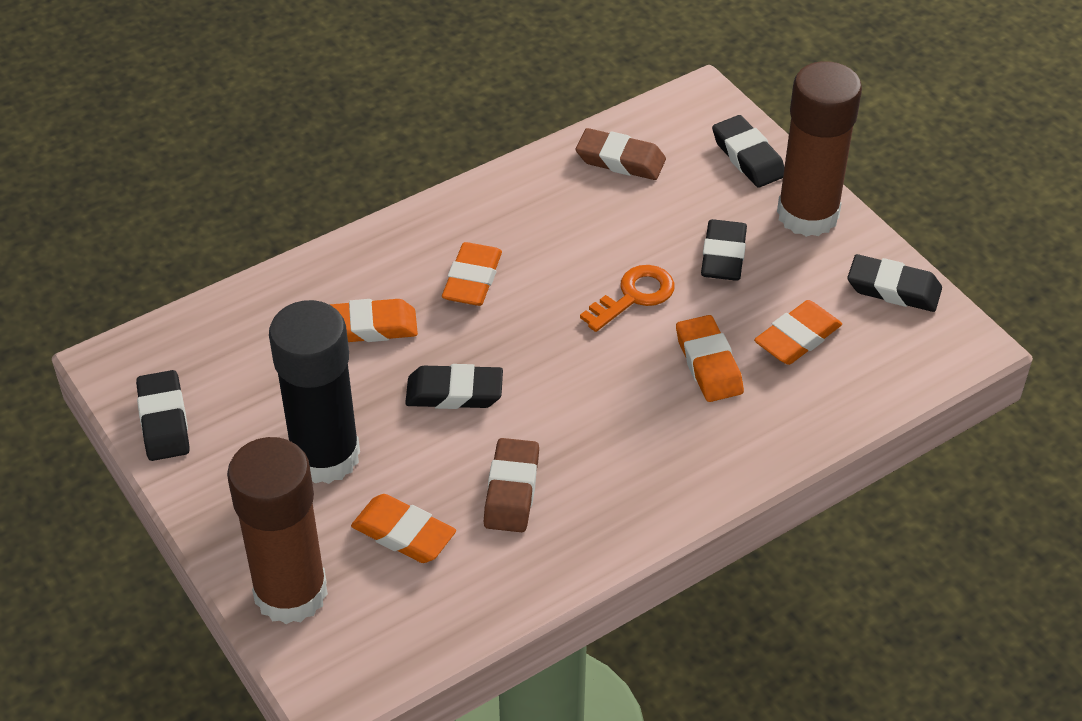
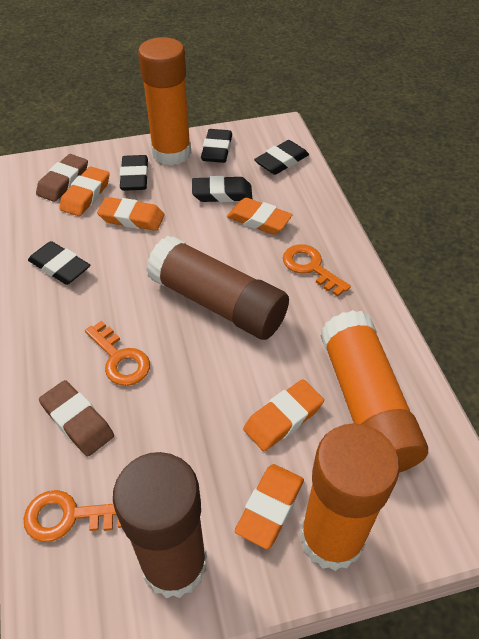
black glue stick: 1 -> 0
orange glue stick: 0 -> 3
orange key: 1 -> 3

